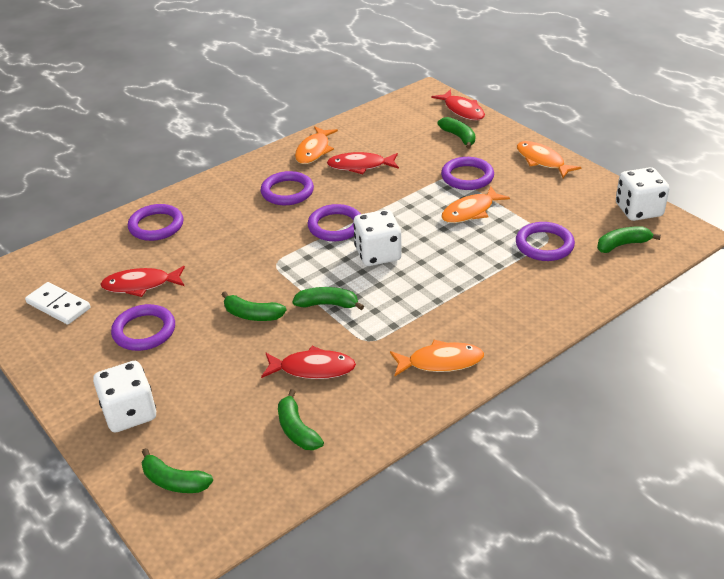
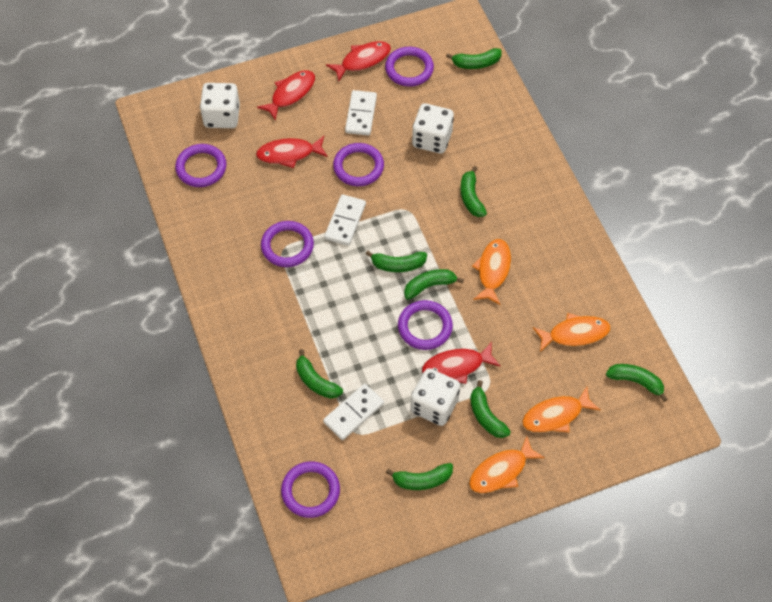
green banana: 6 -> 8
white domino: 1 -> 3

